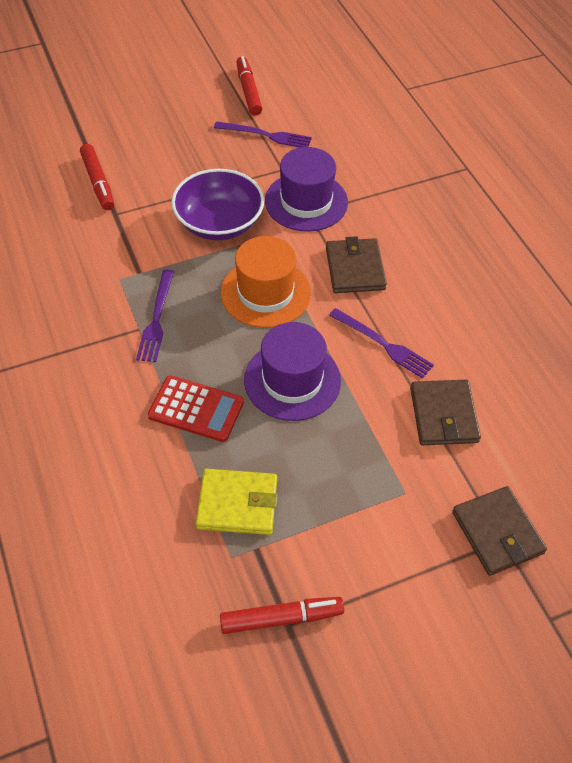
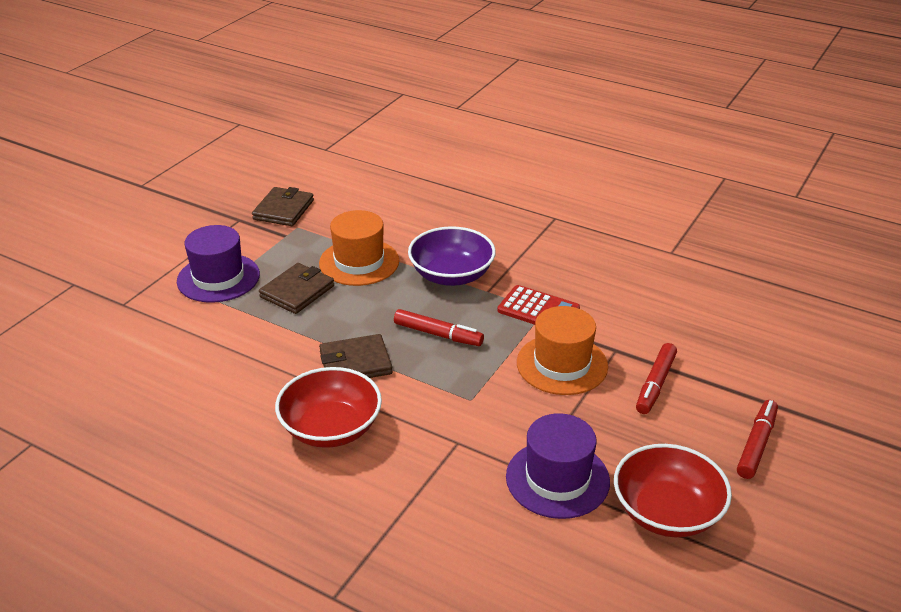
orange hat: 1 -> 2
purple fork: 3 -> 0
red bowl: 0 -> 2
yellow wallet: 1 -> 0

